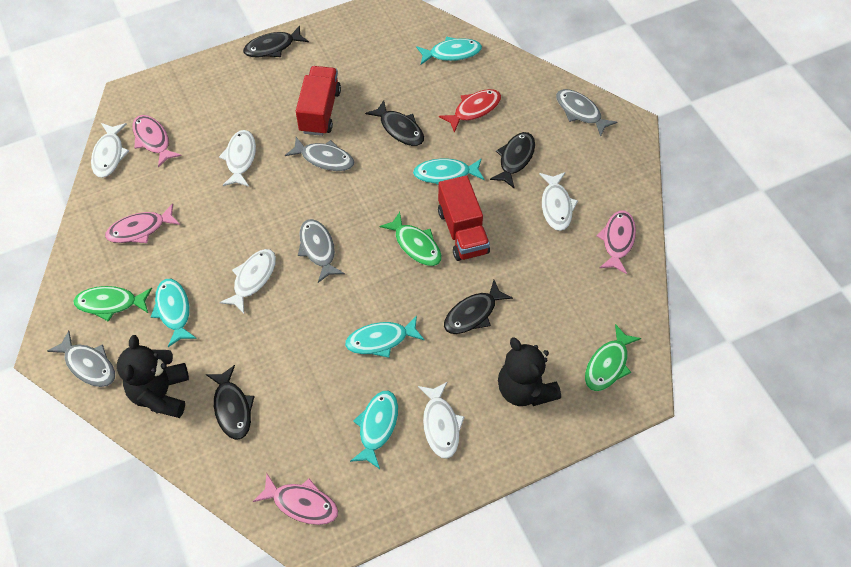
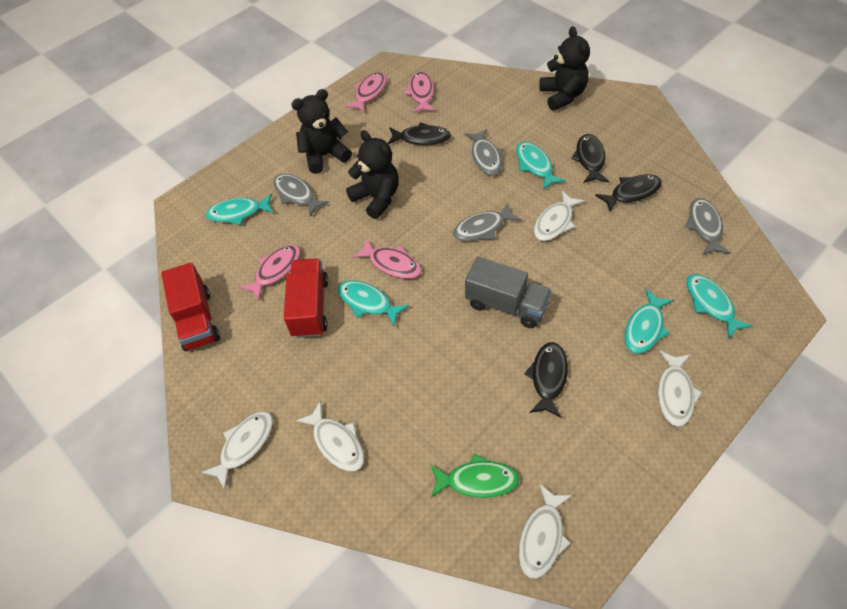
black fish: 5 -> 4
black teddy bear: 2 -> 3
green fish: 3 -> 1
grey truck: 0 -> 1
red fish: 1 -> 0

